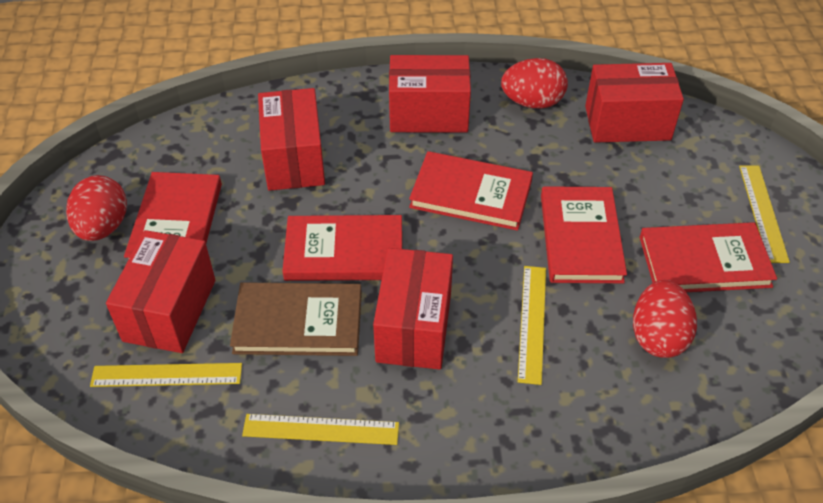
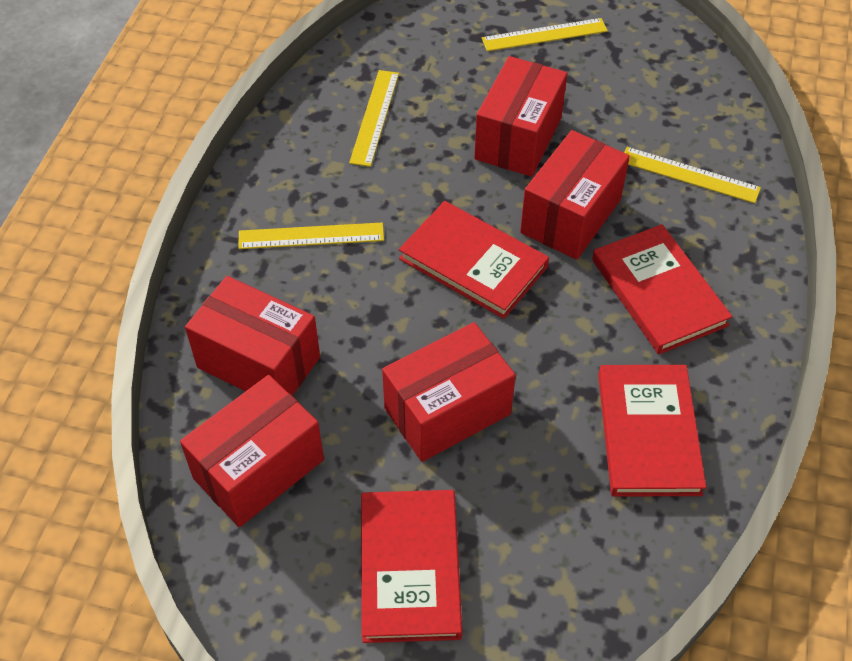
brown book: 1 -> 0
red book: 5 -> 4
red egg: 3 -> 0

